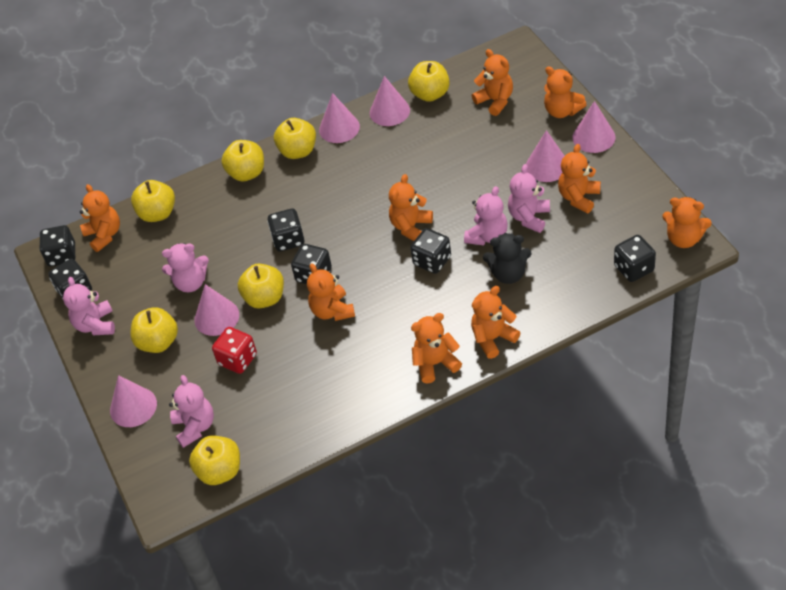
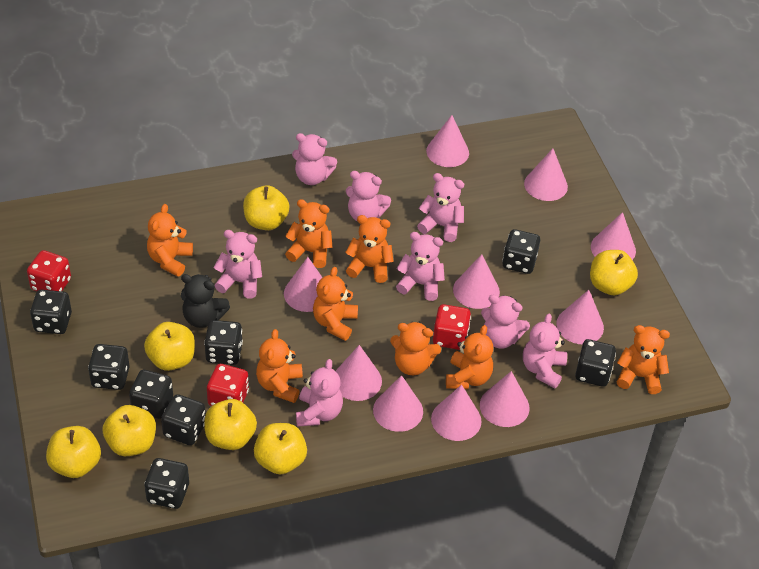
black dice: 6 -> 8
orange teddy bear: 9 -> 8
pink cone: 6 -> 10
pink teddy bear: 5 -> 8
red dice: 1 -> 3

